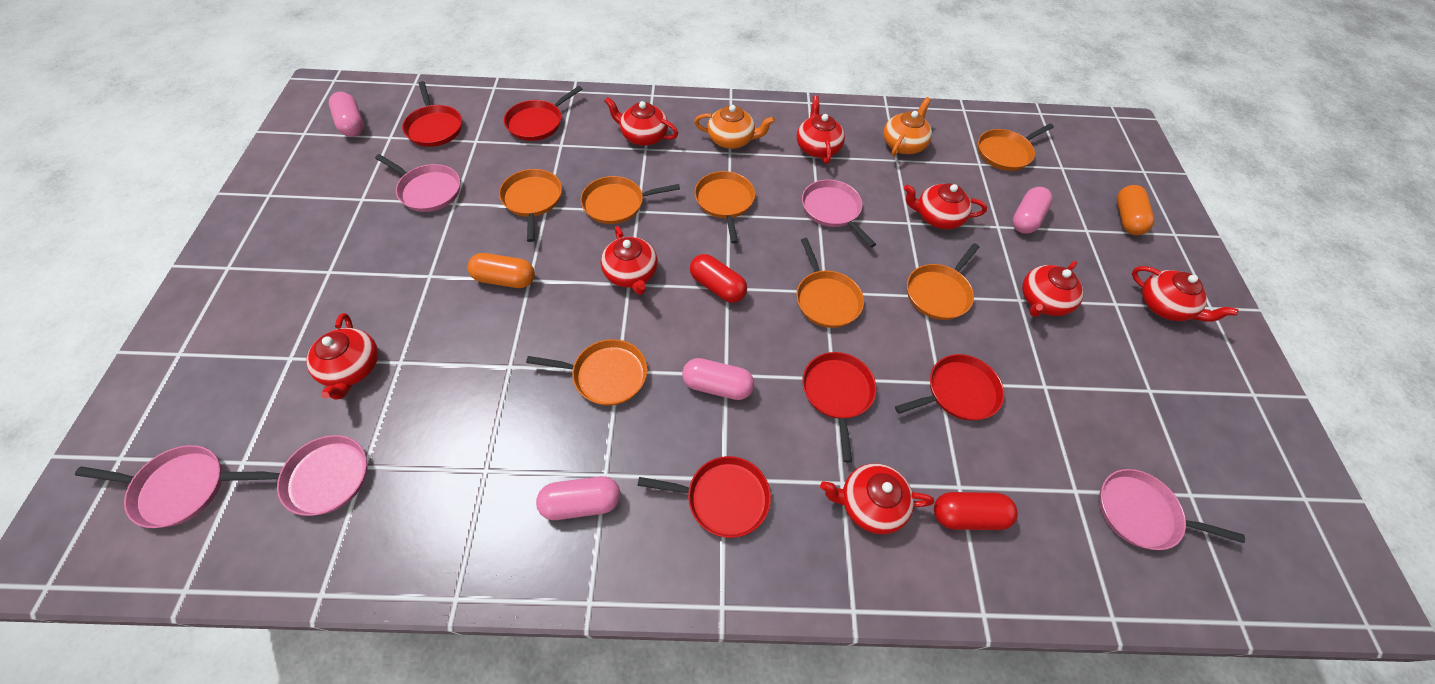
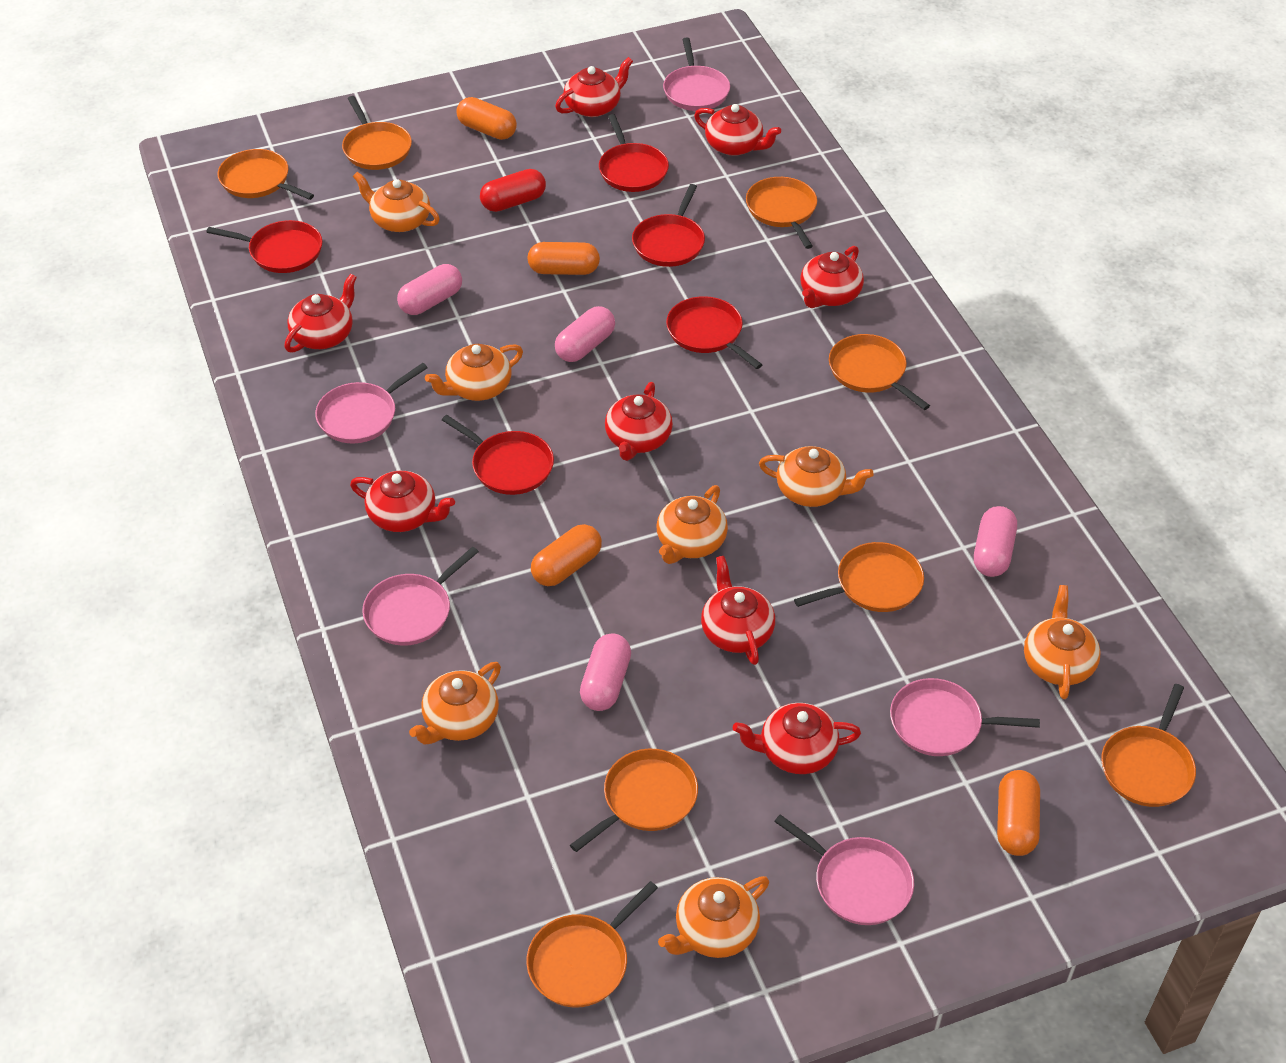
orange capsule: 2 -> 4
orange pan: 7 -> 8
orange teapot: 2 -> 7
red capsule: 2 -> 1

